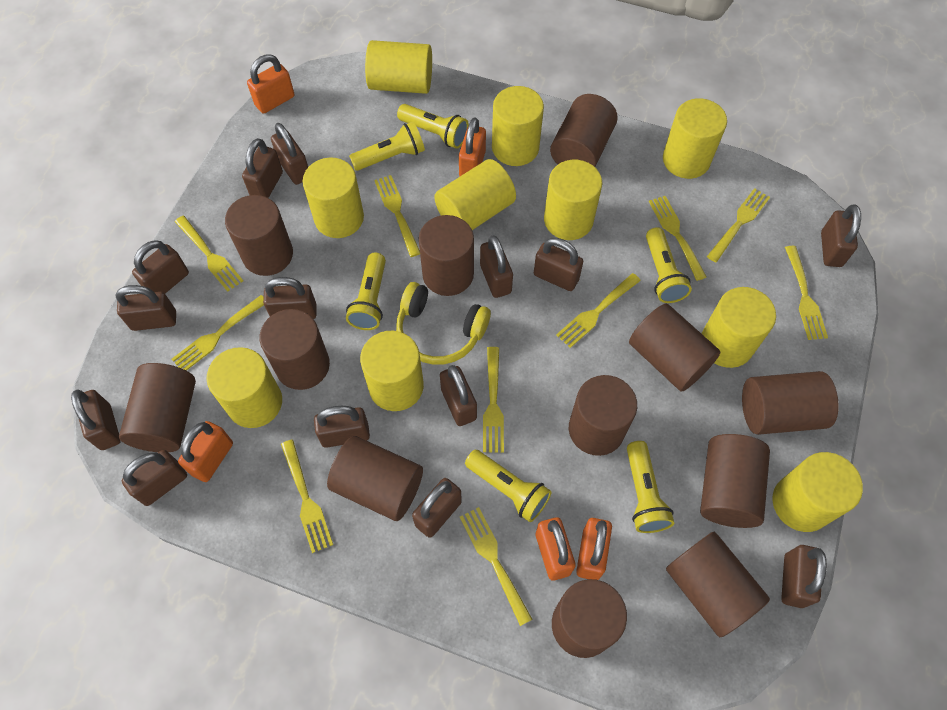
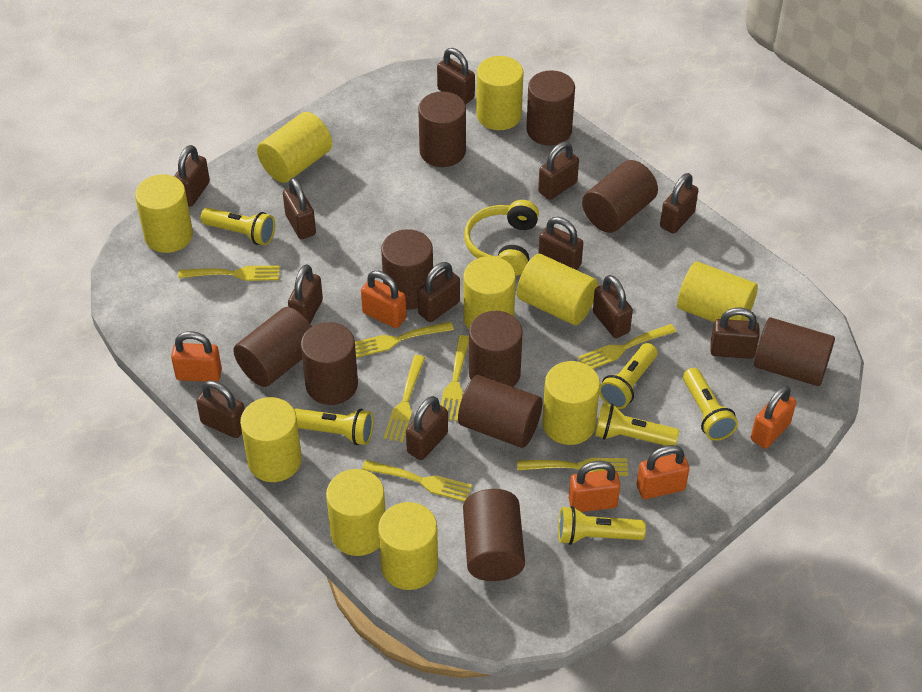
brown cylinder: 12 -> 10
brown padlock: 14 -> 12
yellow fork: 10 -> 7

